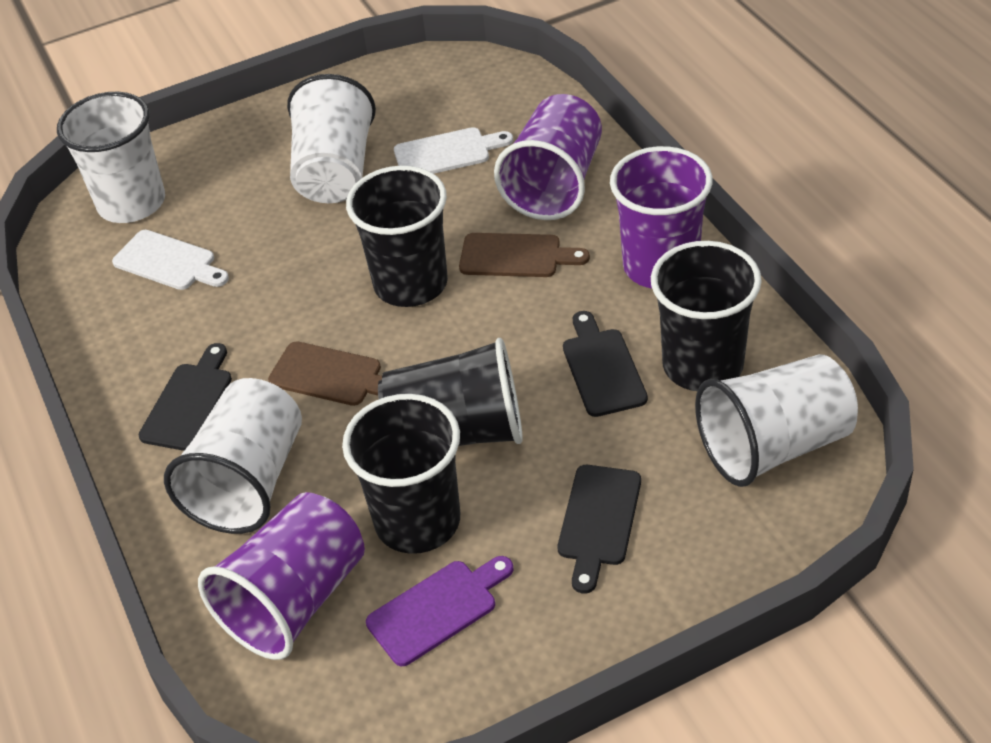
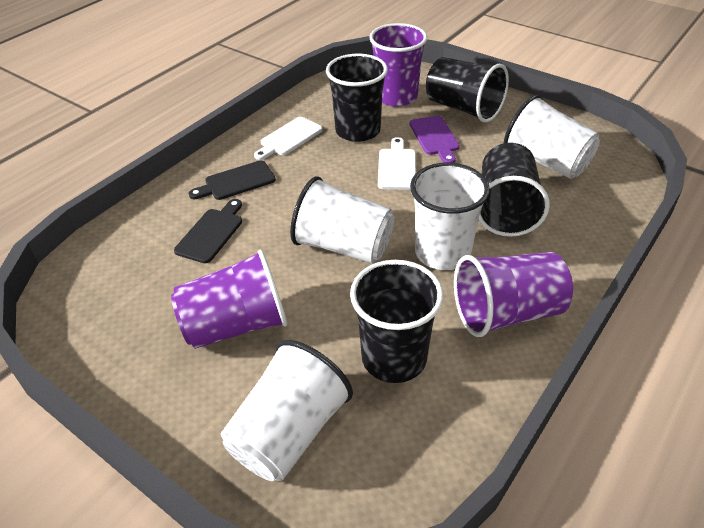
black cutting board: 3 -> 2
brown cutting board: 2 -> 0

